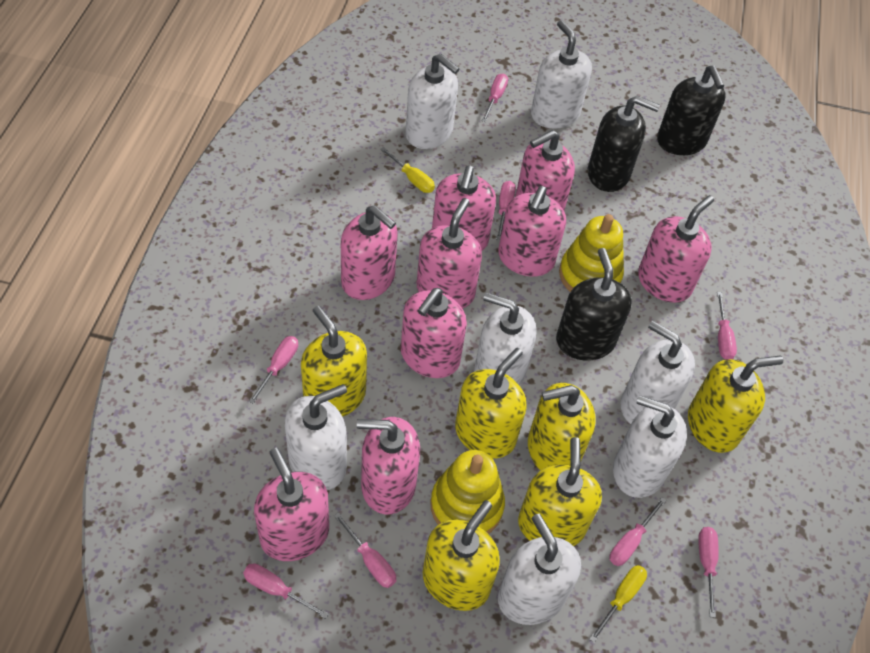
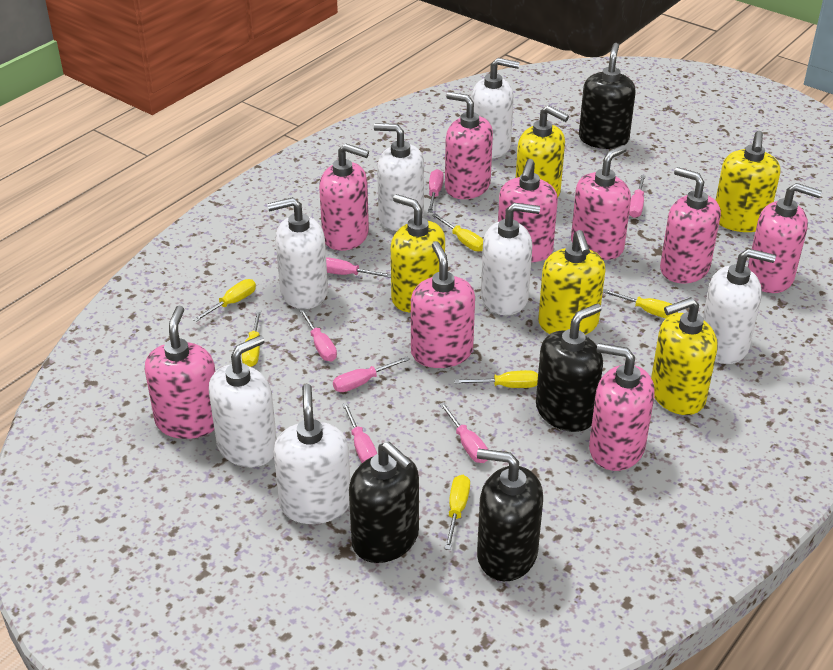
black soap dispenser: 3 -> 4
pink screwdriver: 8 -> 7
yellow screwdriver: 2 -> 6
yellow soap dispenser: 6 -> 5
yellow stacking toy: 2 -> 0

